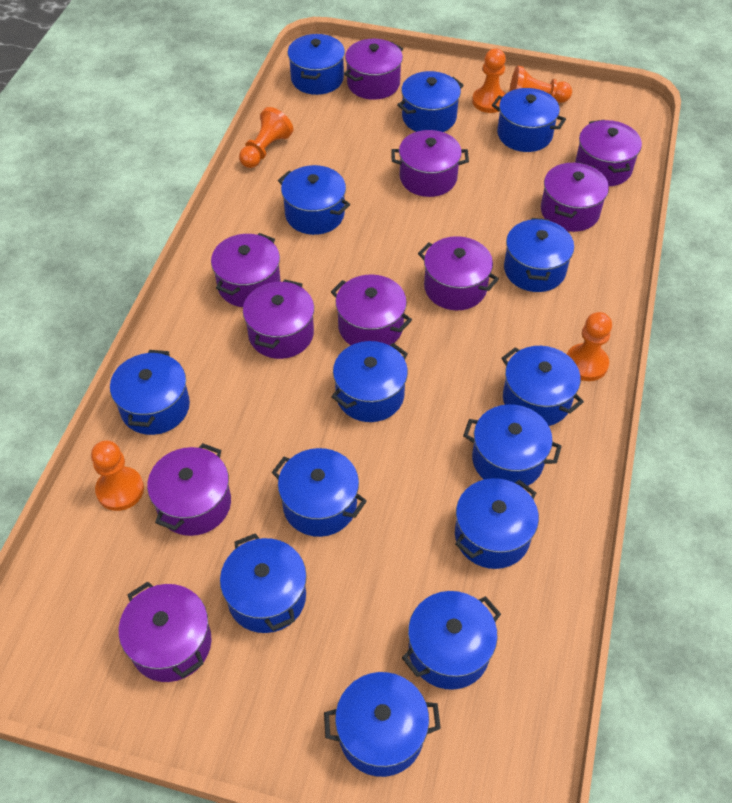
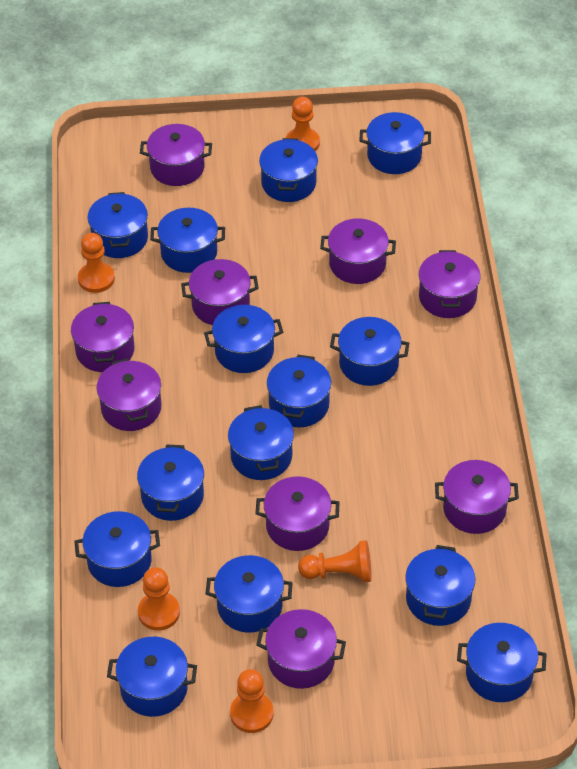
purple pot: 10 -> 9

